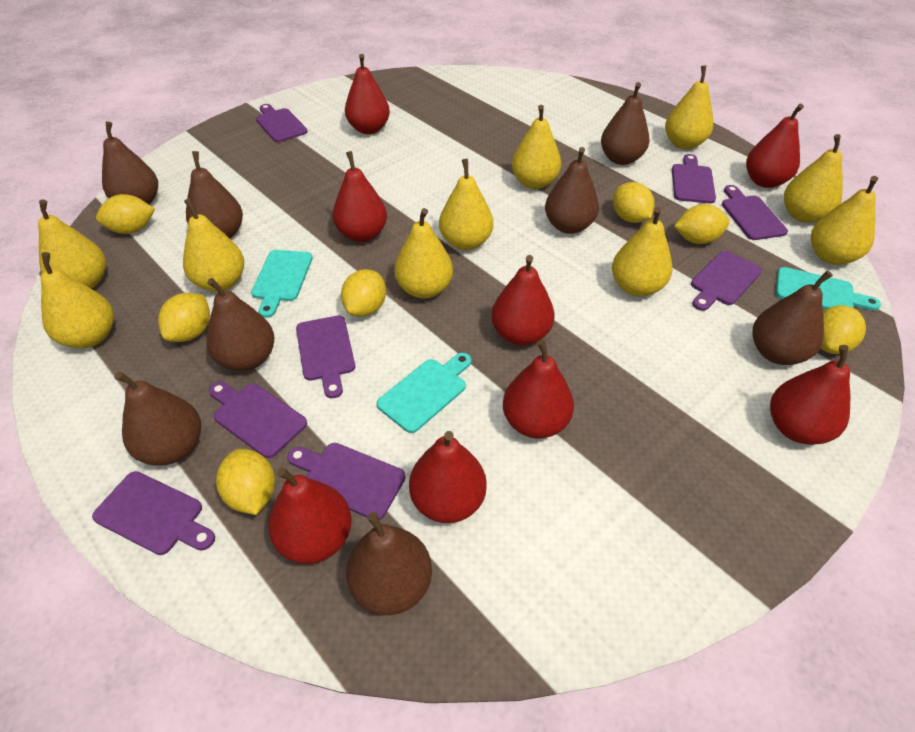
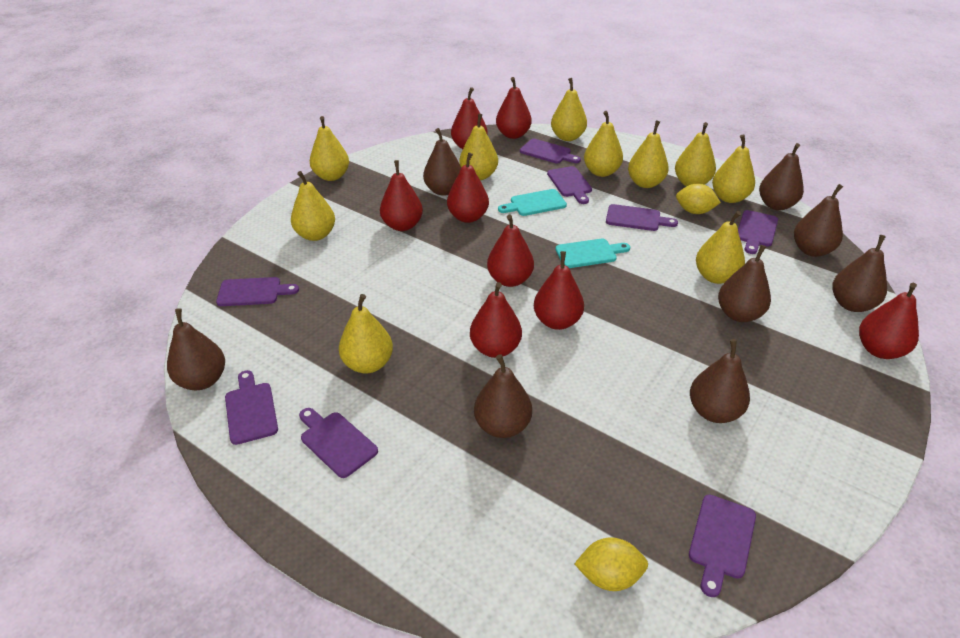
turquoise cutting board: 3 -> 2
yellow lemon: 7 -> 2

